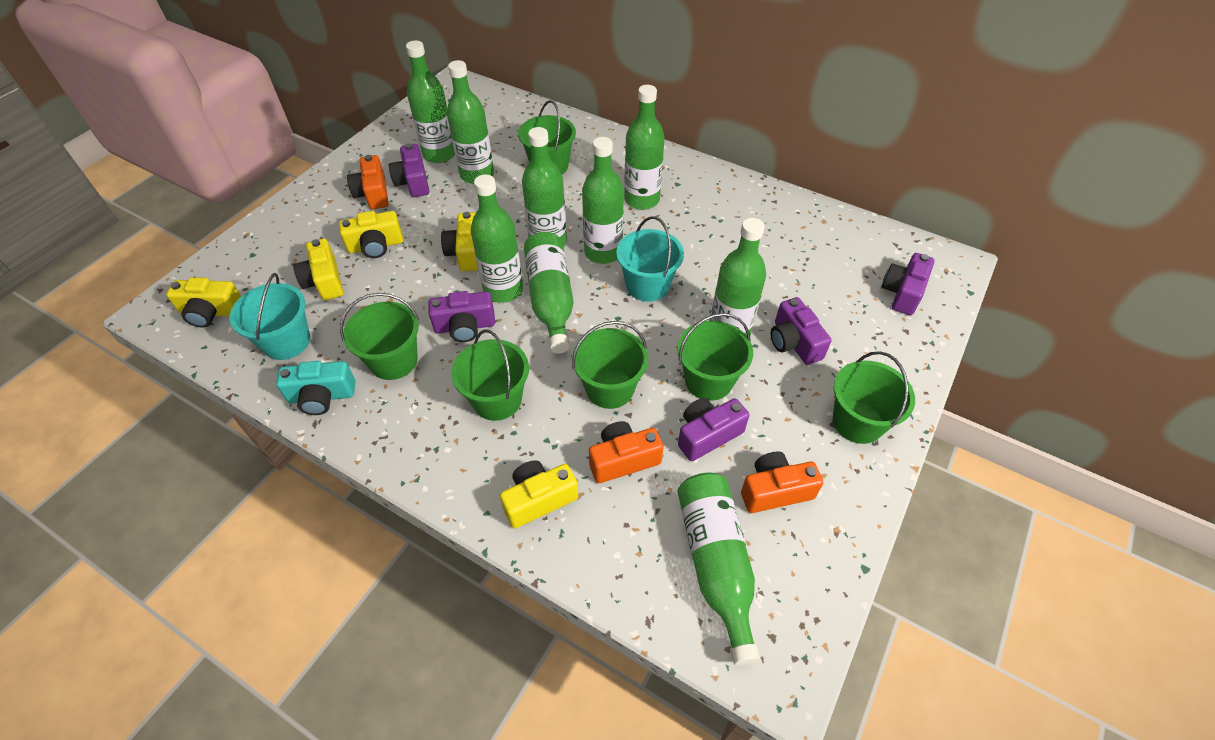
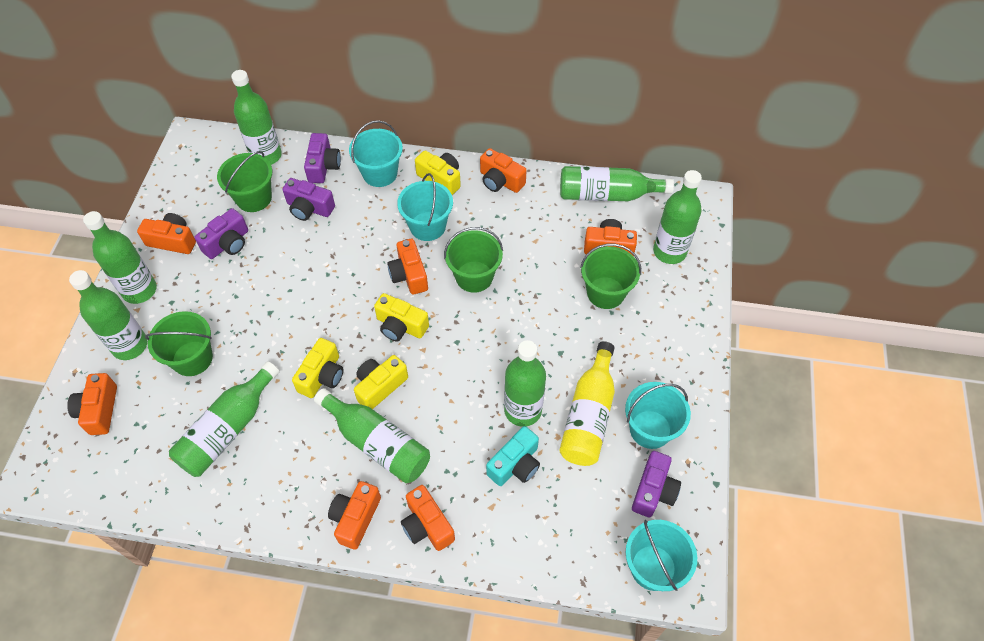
green bottle: 9 -> 8
green bucket: 6 -> 4
orange camera: 3 -> 7
purple camera: 5 -> 4
turquoise bucket: 2 -> 4
yellow bottle: 0 -> 1
yellow camera: 5 -> 4

